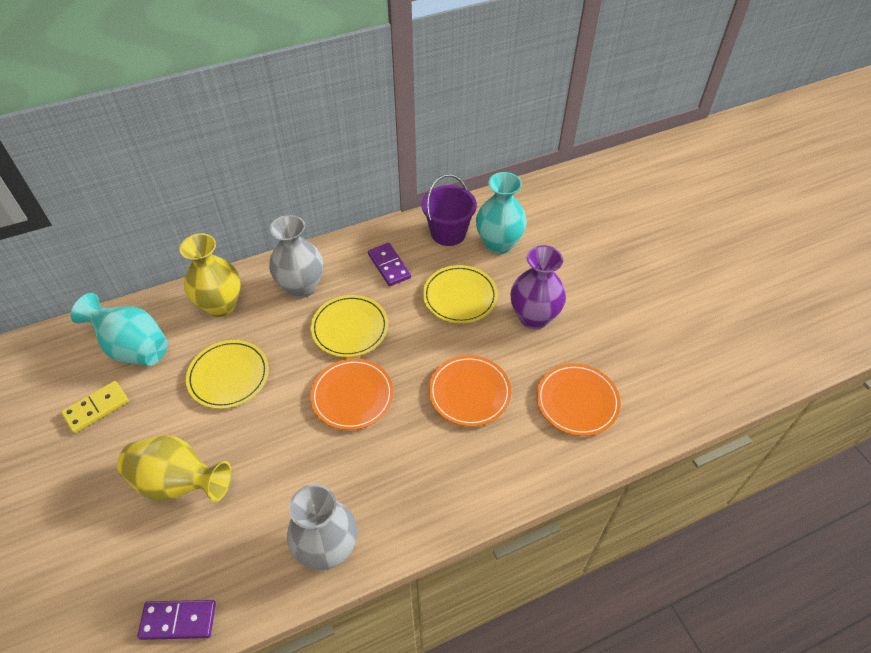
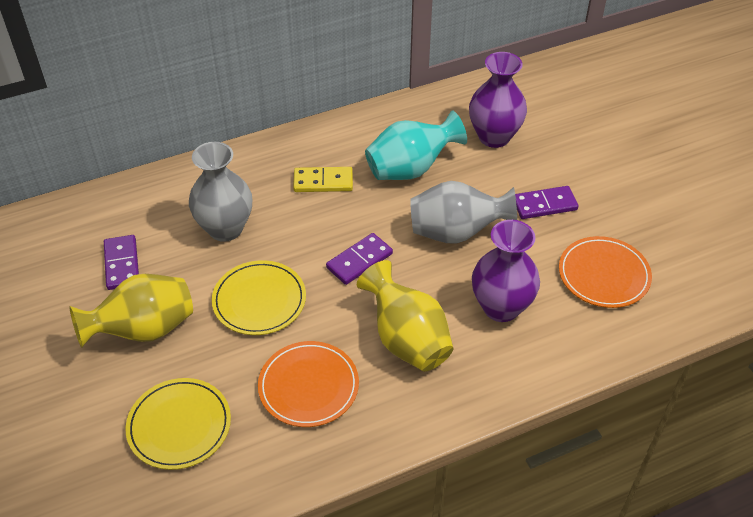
orange plate: 3 -> 2
purple bucket: 1 -> 0
purple domino: 2 -> 3
purple vase: 1 -> 2
turquoise vase: 2 -> 1
yellow plate: 3 -> 2

